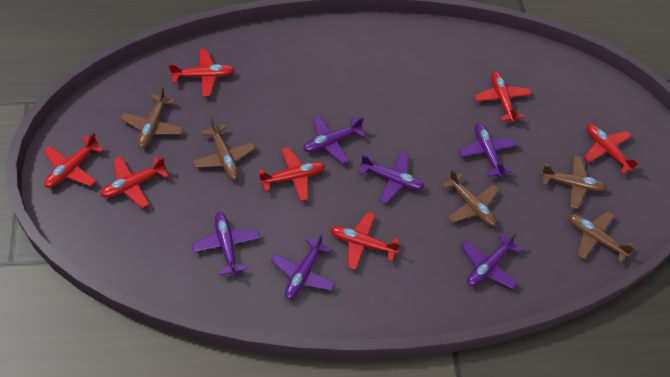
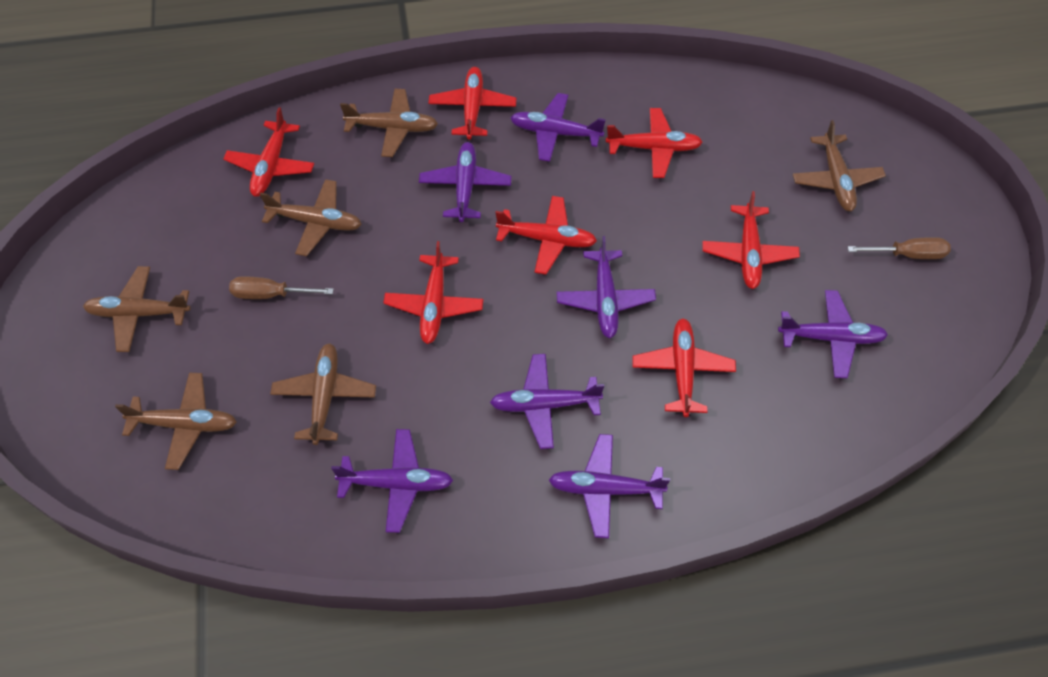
brown plane: 5 -> 6
brown screwdriver: 0 -> 2
purple plane: 6 -> 7

